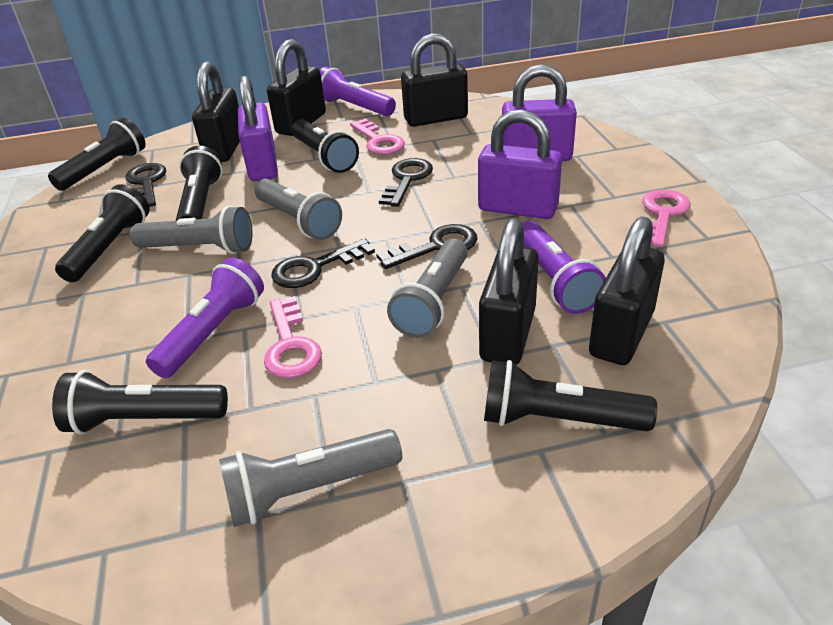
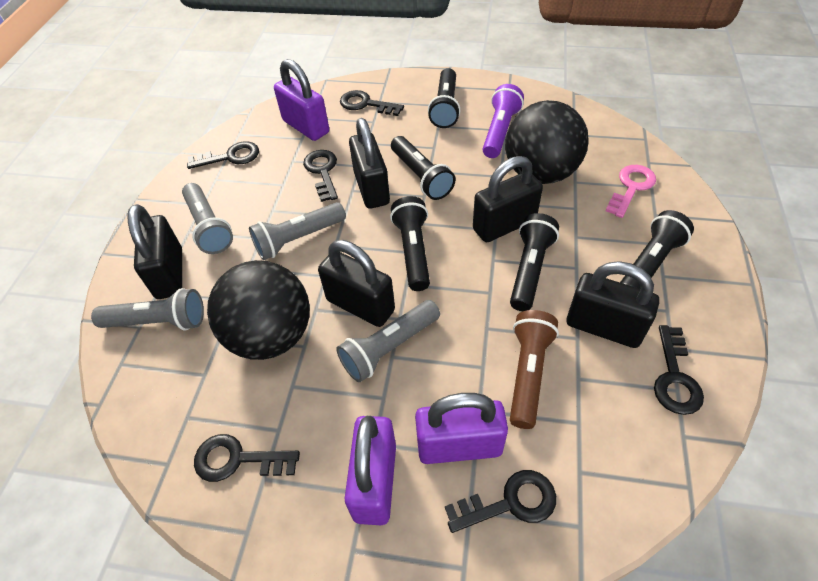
black ball: 0 -> 2
black flashlight: 6 -> 5
black key: 4 -> 6
brown flashlight: 0 -> 1
pink key: 3 -> 1
purple flashlight: 3 -> 1

